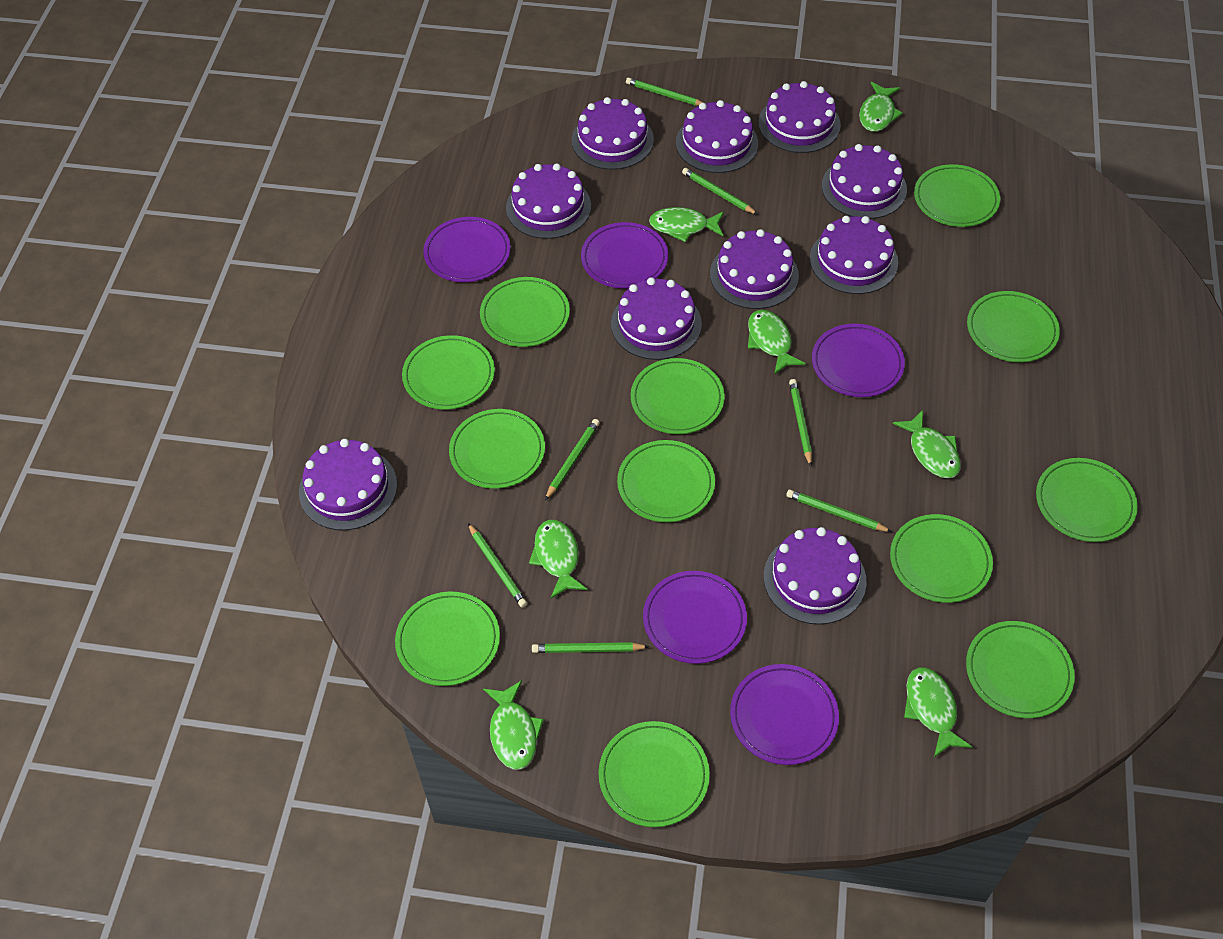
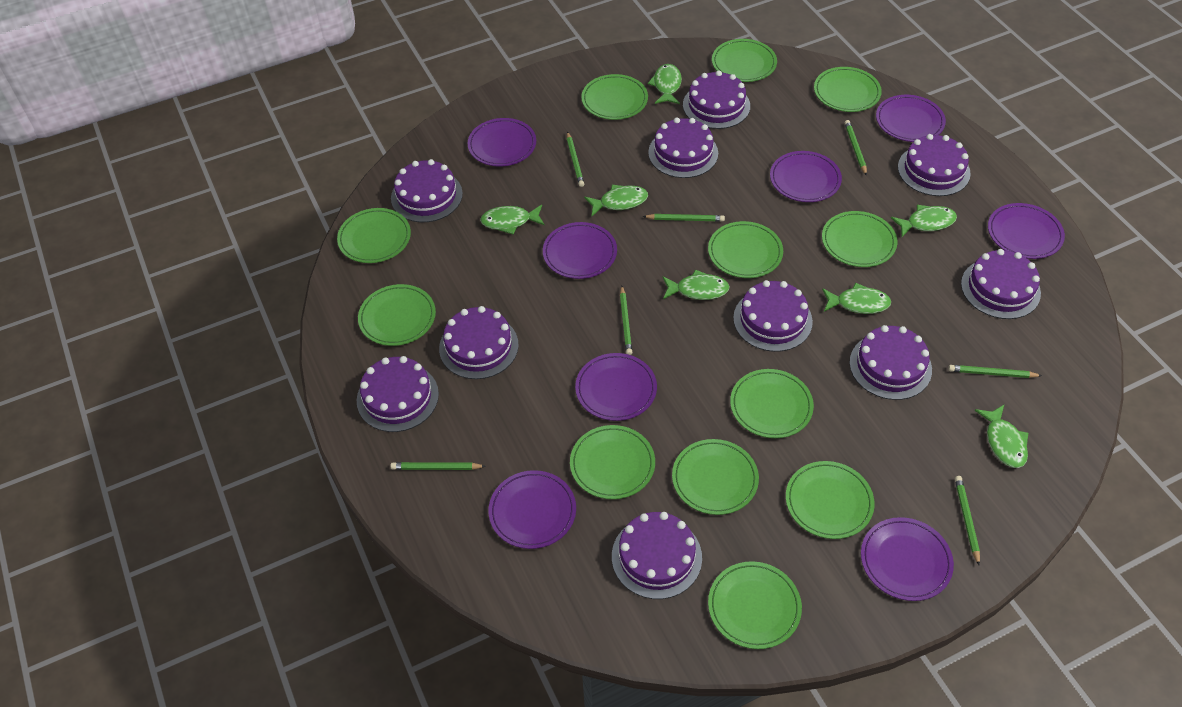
purple plate: 5 -> 8

